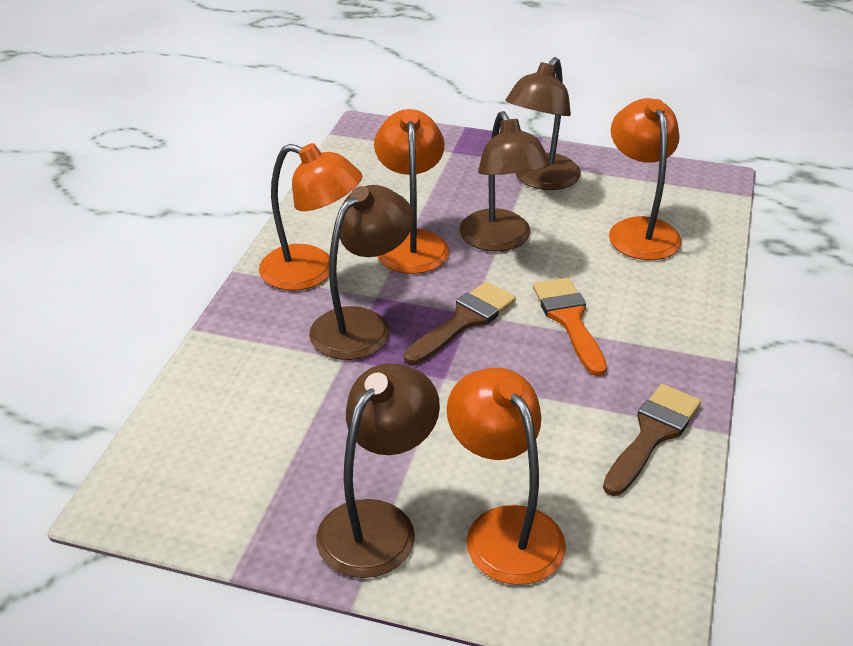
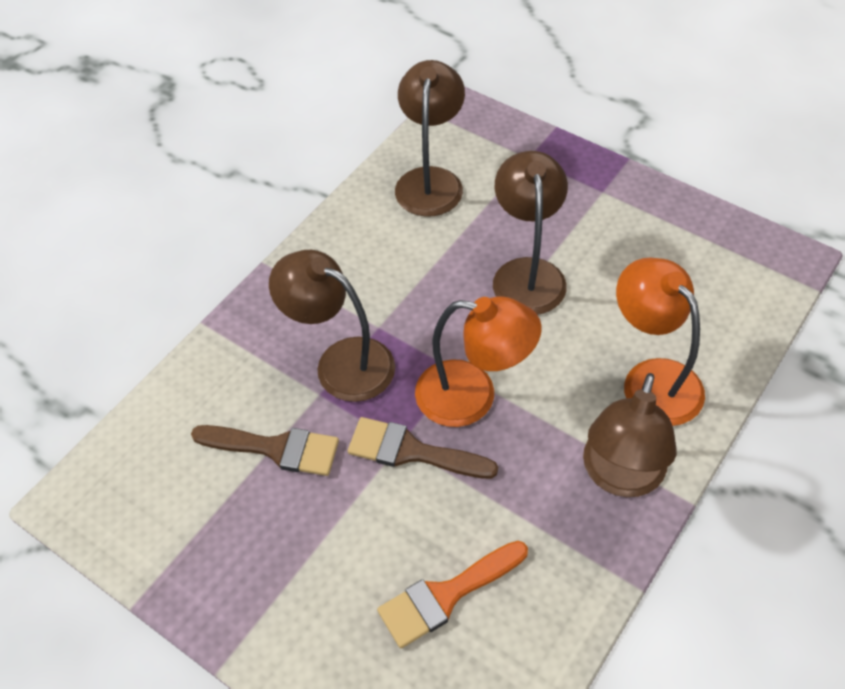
orange lamp: 4 -> 2

